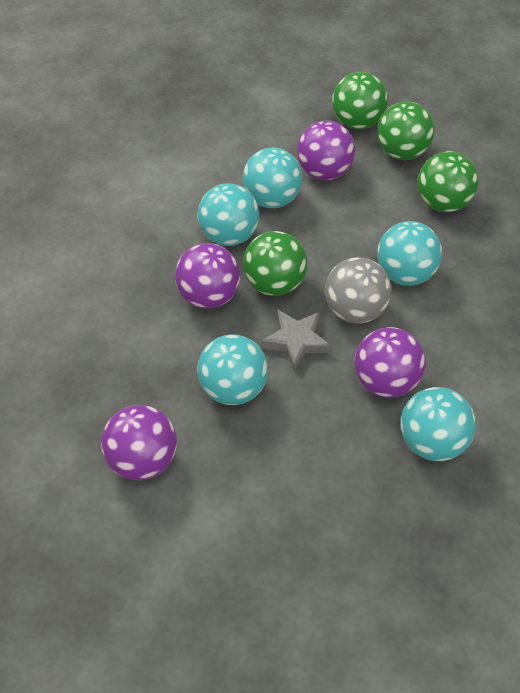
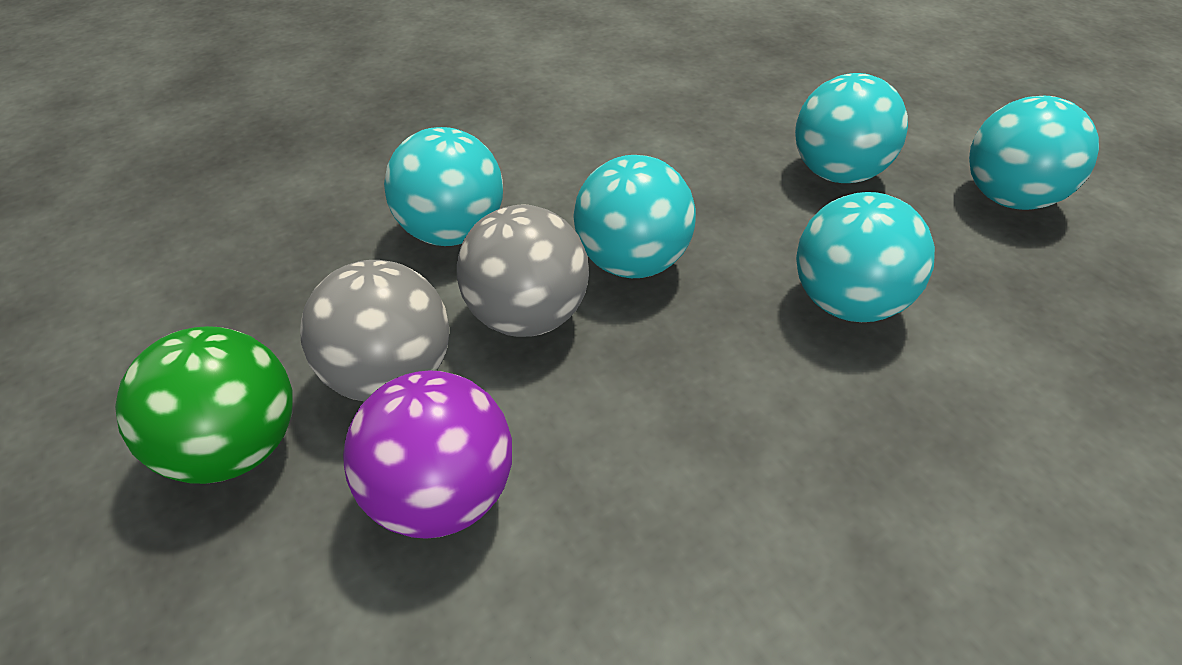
green ball: 4 -> 1
grey ball: 1 -> 2
grey star: 1 -> 0
purple ball: 4 -> 1

